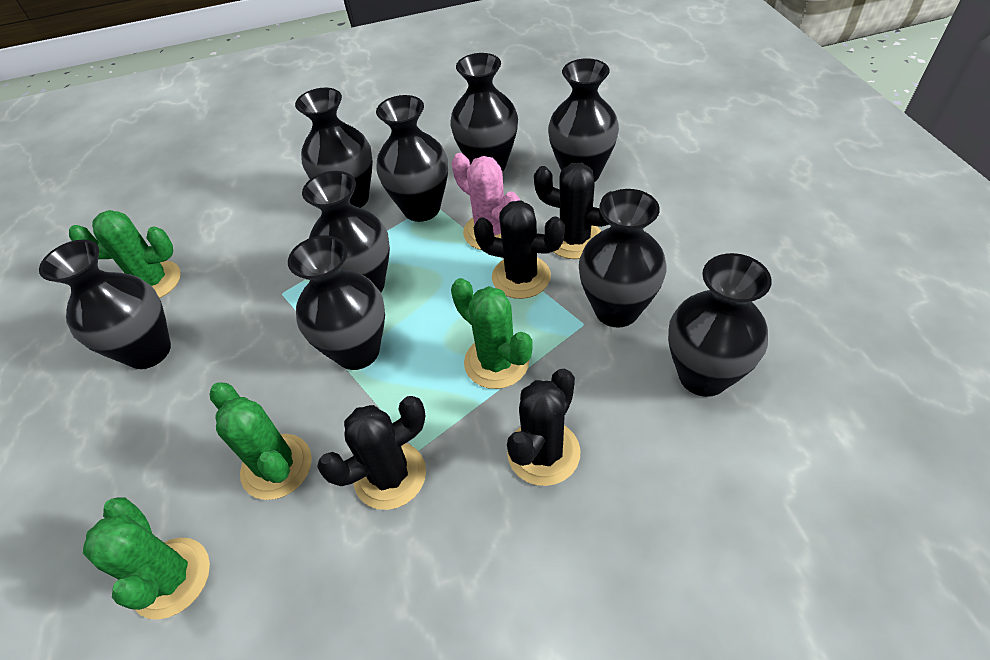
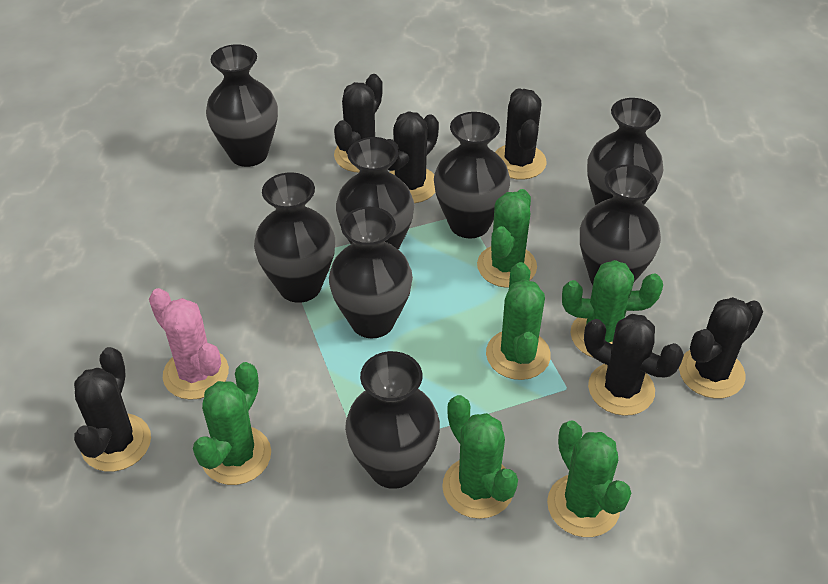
black cactus: 4 -> 6
black vase: 9 -> 8
green cactus: 4 -> 6

